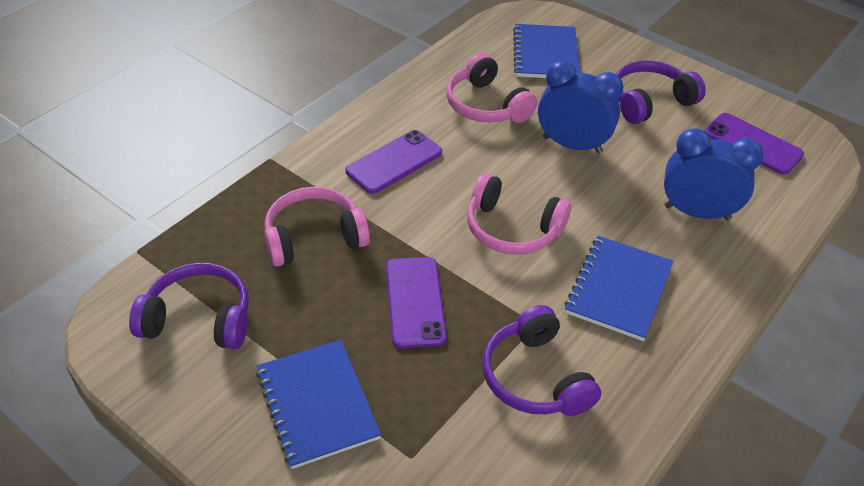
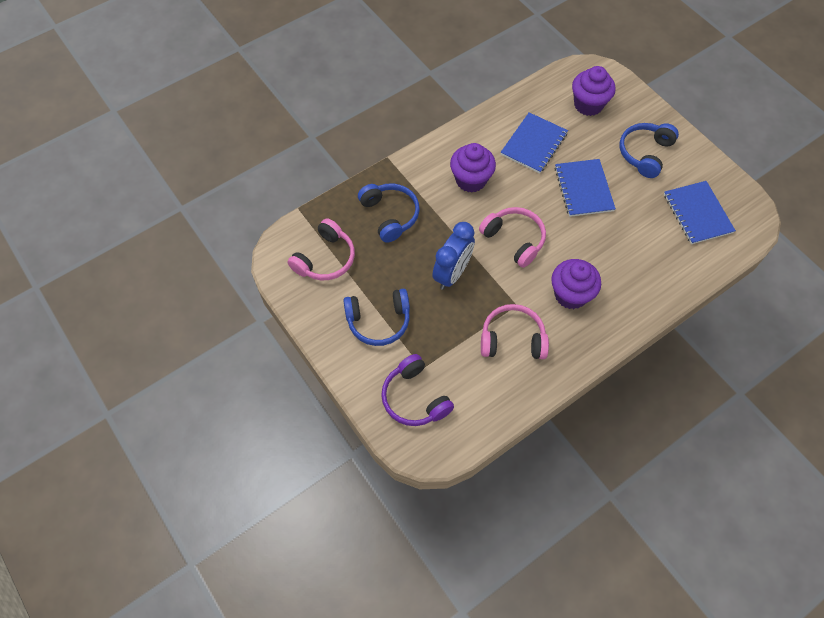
blue clock: 2 -> 1
blue headphones: 0 -> 3
purple cupcake: 0 -> 3
purple headphones: 3 -> 1
purple phone: 3 -> 0

